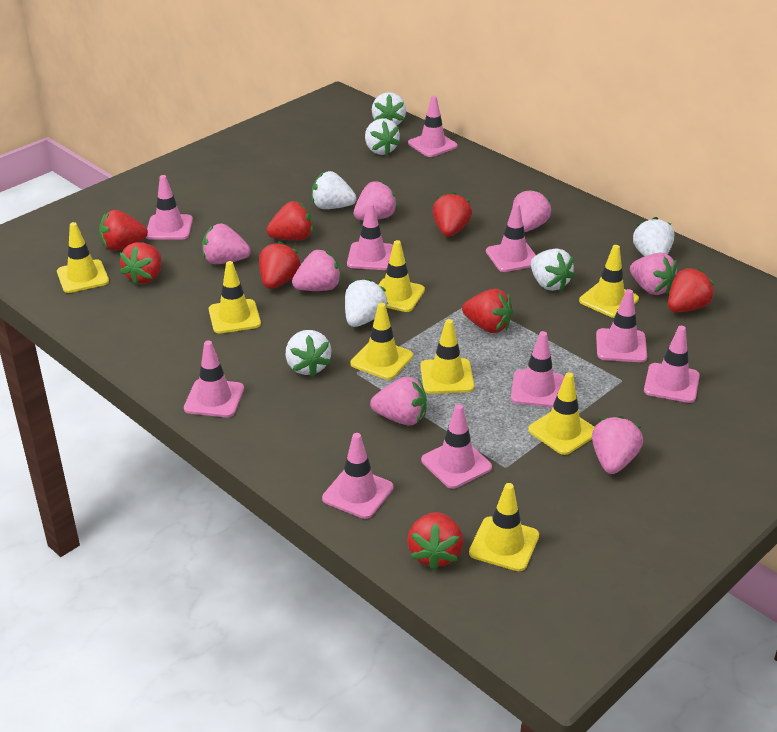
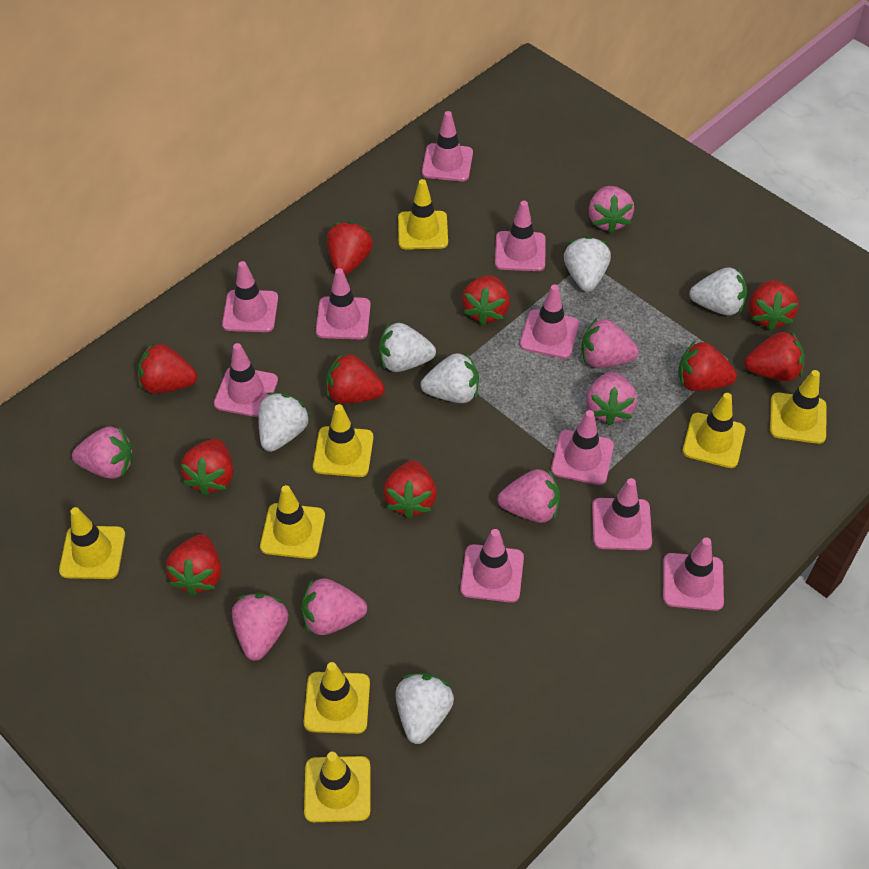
red strawberry: 8 -> 10
white strawberry: 7 -> 6

